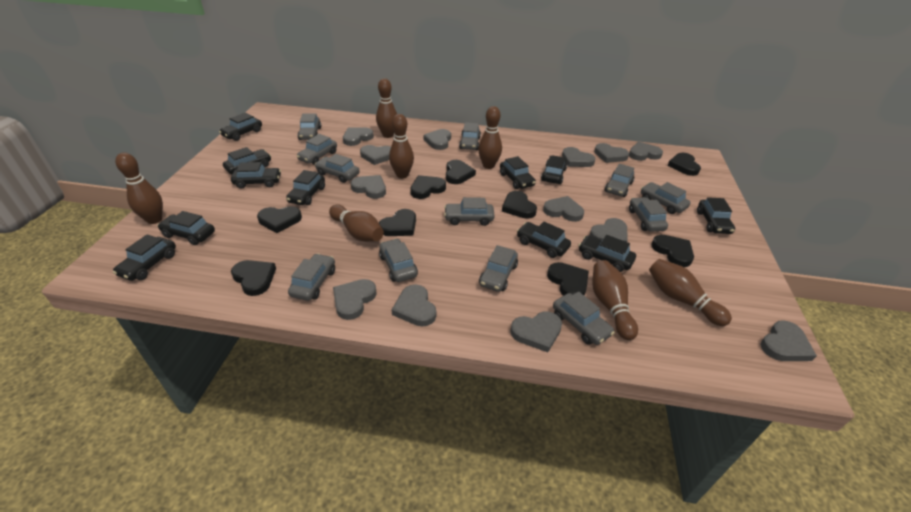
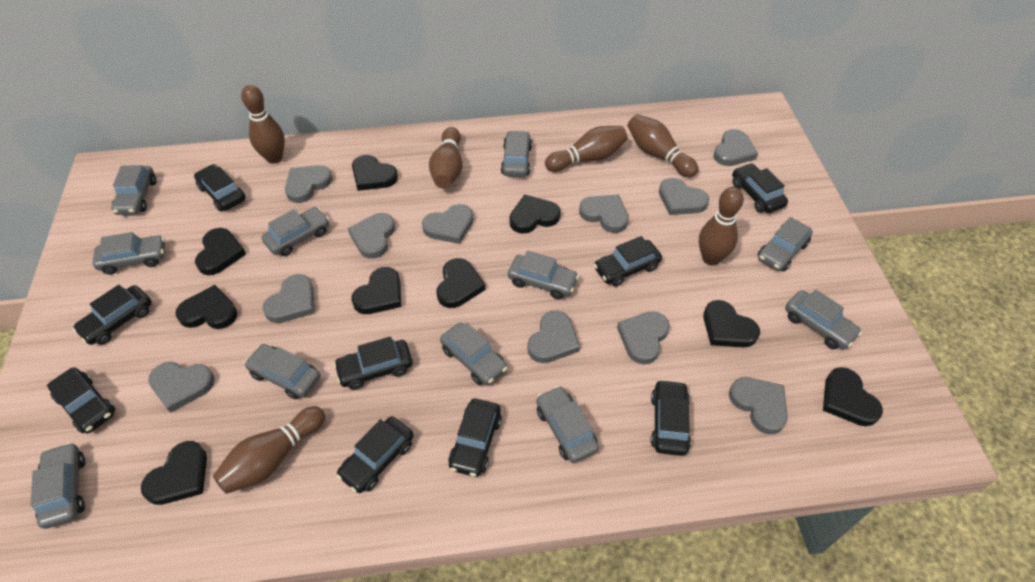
black car: 11 -> 9
brown bowling pin: 7 -> 6
grey car: 12 -> 11
grey heart: 13 -> 11

